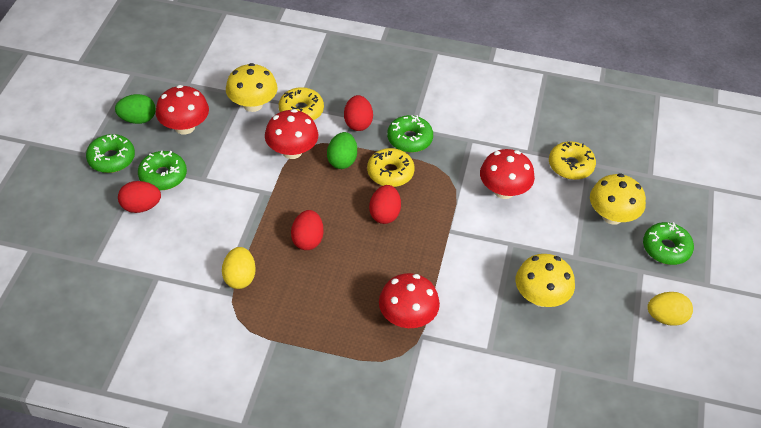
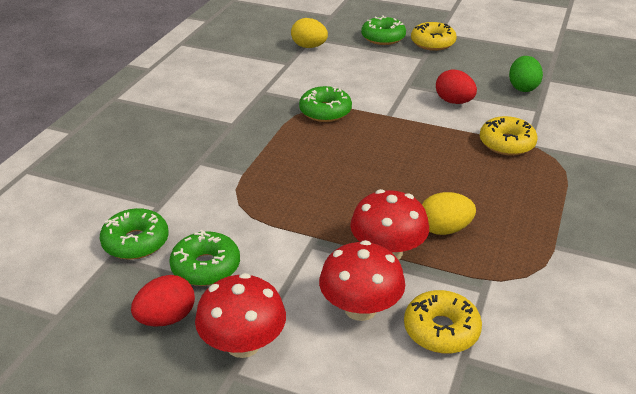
green egg: 2 -> 1
red egg: 4 -> 2
red mushroom: 4 -> 3
yellow mushroom: 3 -> 0

